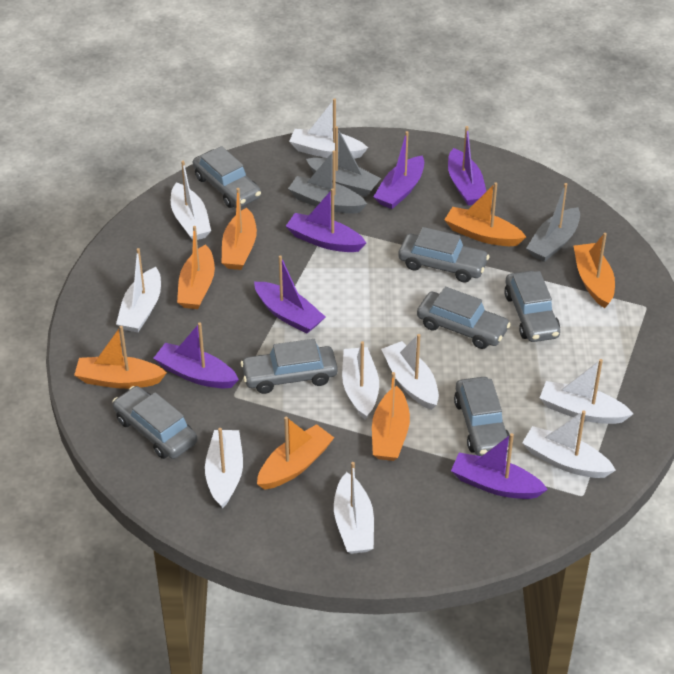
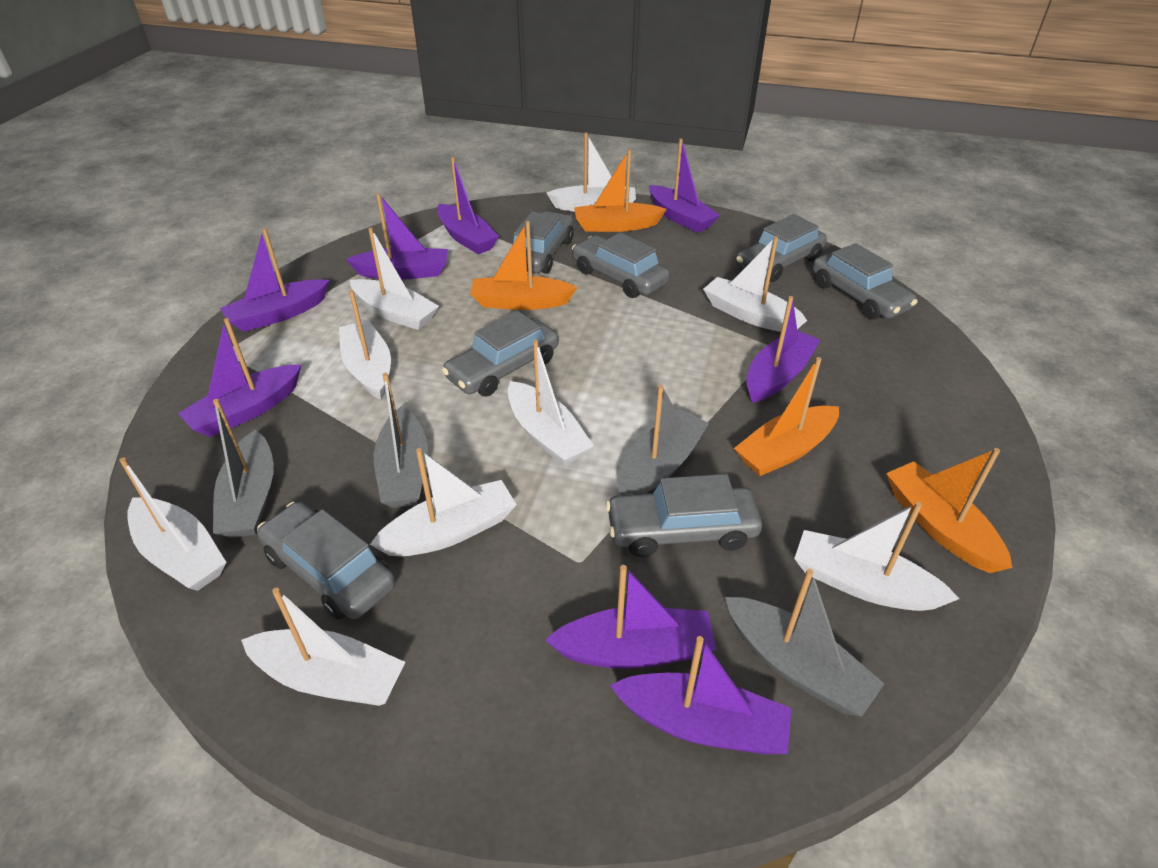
grey boat: 3 -> 4
orange boat: 7 -> 4
purple boat: 6 -> 8

